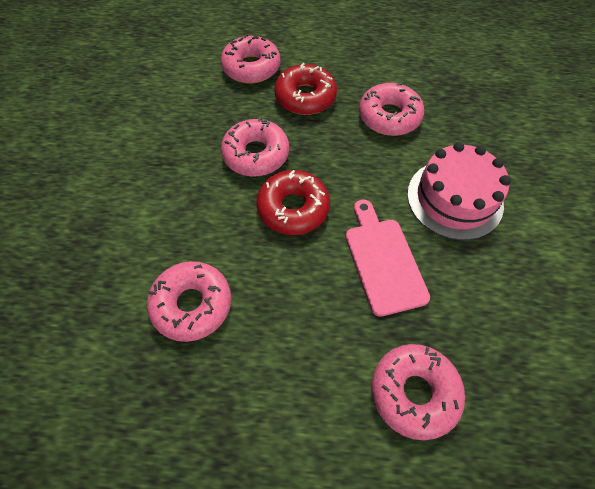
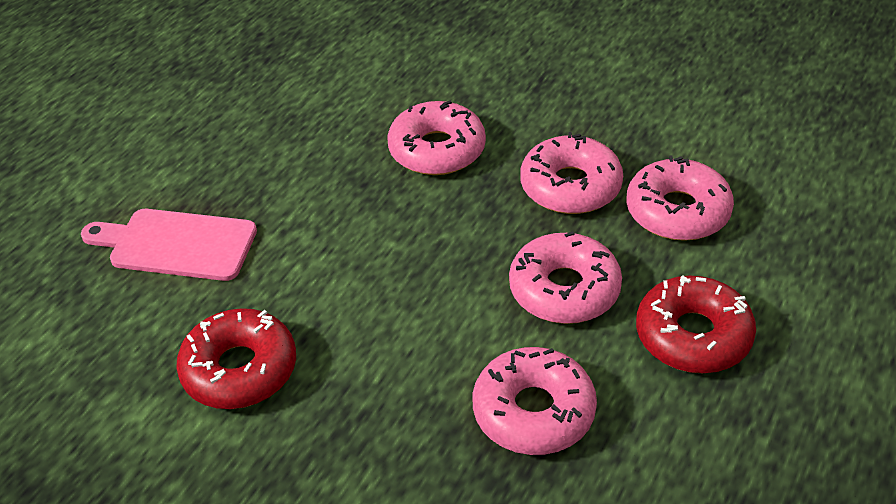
pink cake: 1 -> 0

